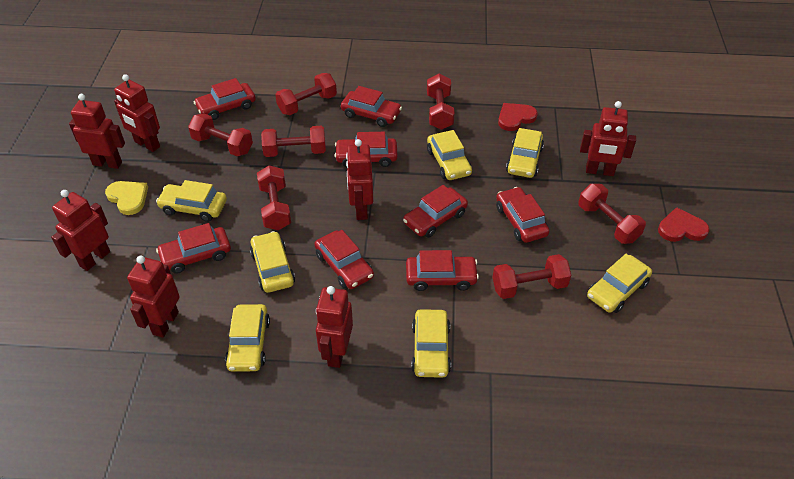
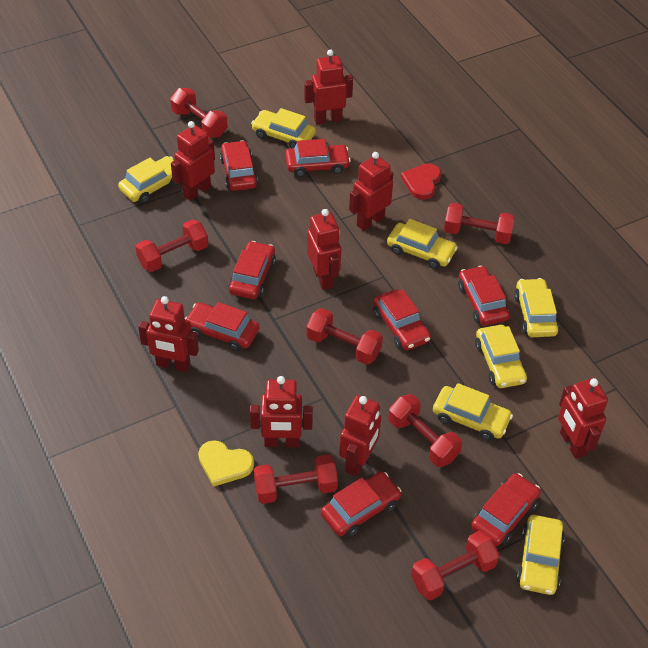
red heart: 2 -> 1
red robot: 7 -> 8

